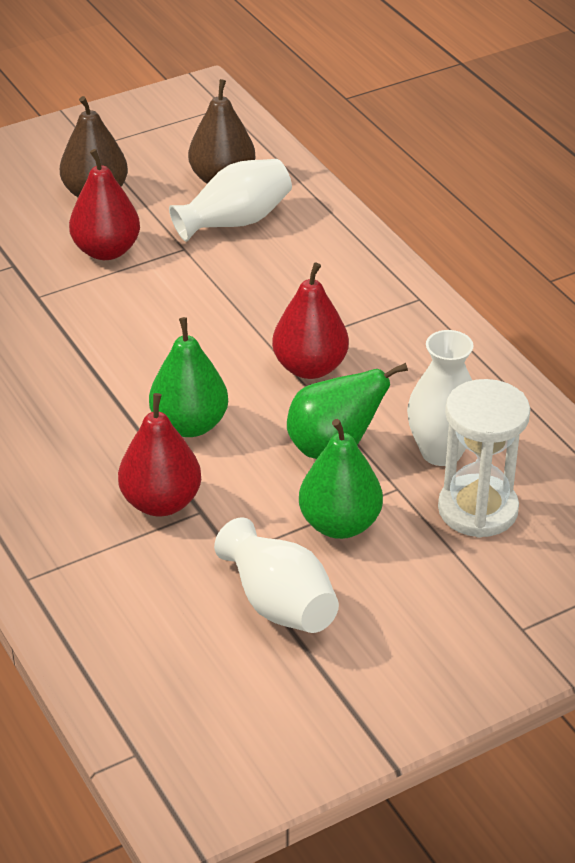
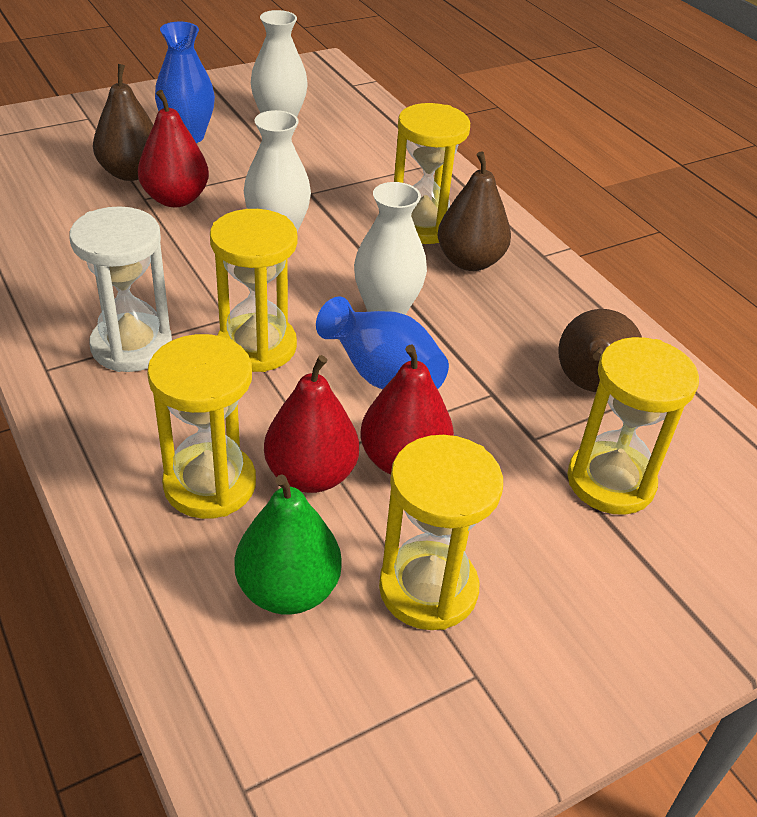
blue vase: 0 -> 2
brown pear: 2 -> 3
green pear: 3 -> 1
yellow hourglass: 0 -> 5

